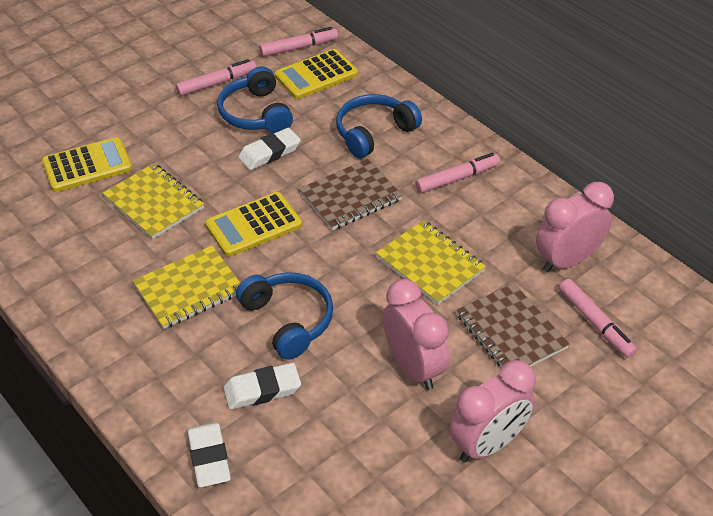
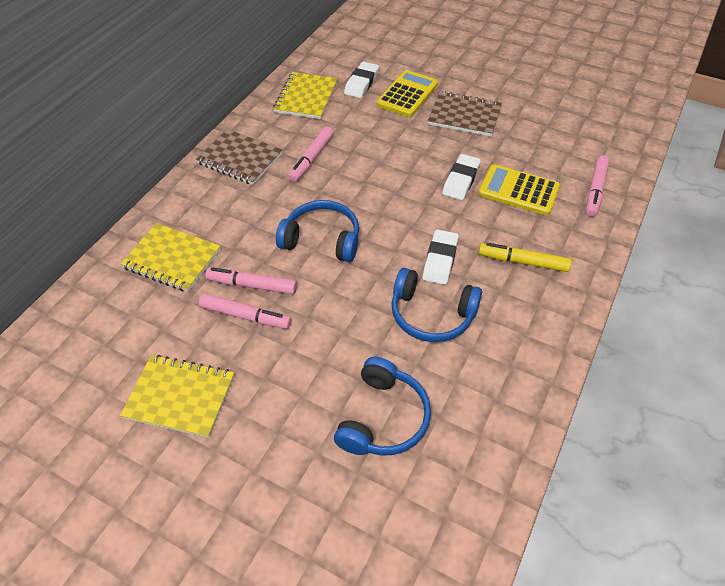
pink clock: 3 -> 0
yellow calculator: 3 -> 2
yellow marker: 0 -> 1

